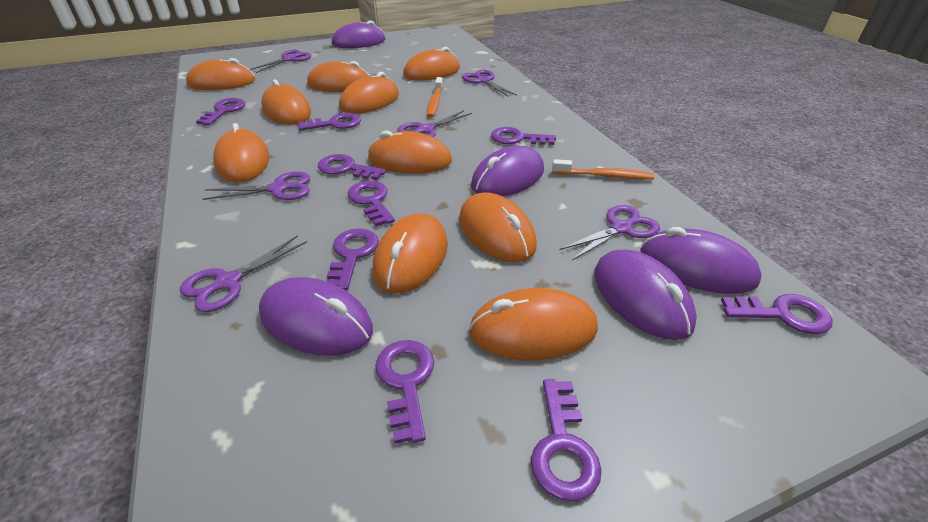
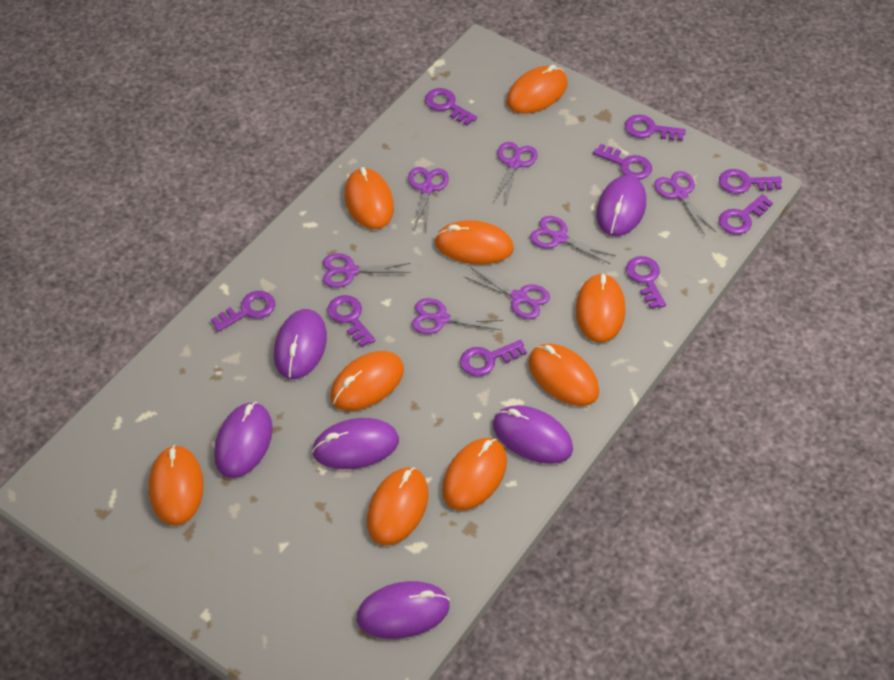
orange mouse: 10 -> 9
orange toothbrush: 2 -> 0
purple mouse: 5 -> 6
purple scissors: 6 -> 7

